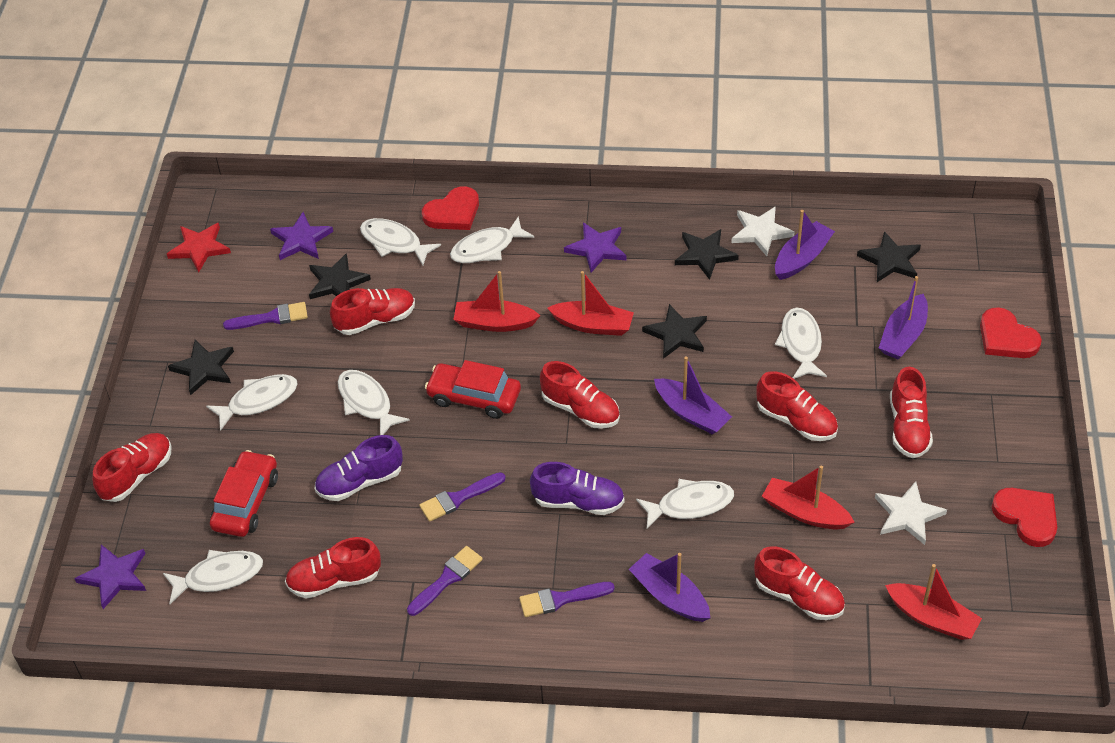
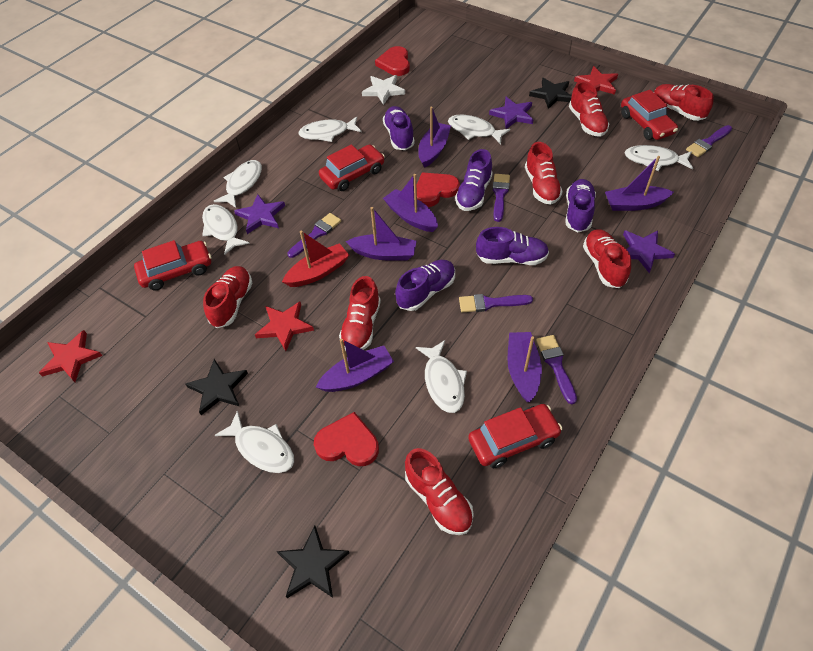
black star: 5 -> 3
purple boat: 4 -> 6
purple brush: 4 -> 5
purple shoe: 2 -> 5
red boat: 4 -> 1
red car: 2 -> 4
red star: 1 -> 3
white star: 2 -> 1

